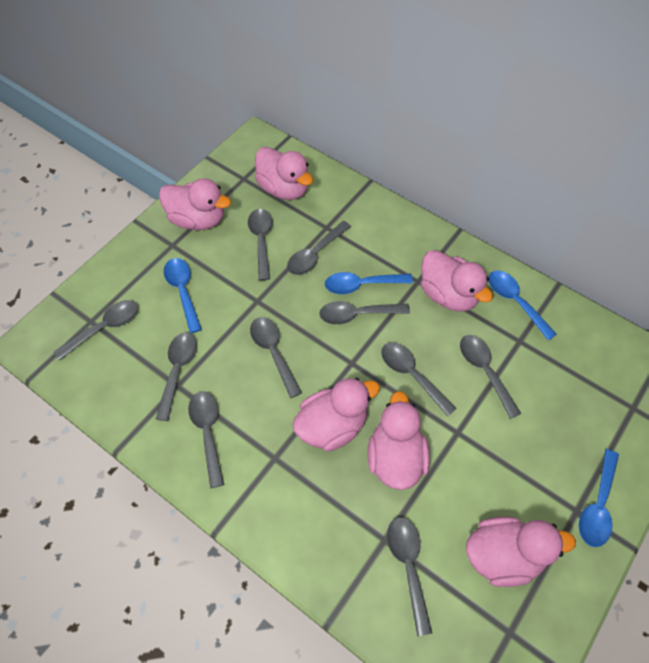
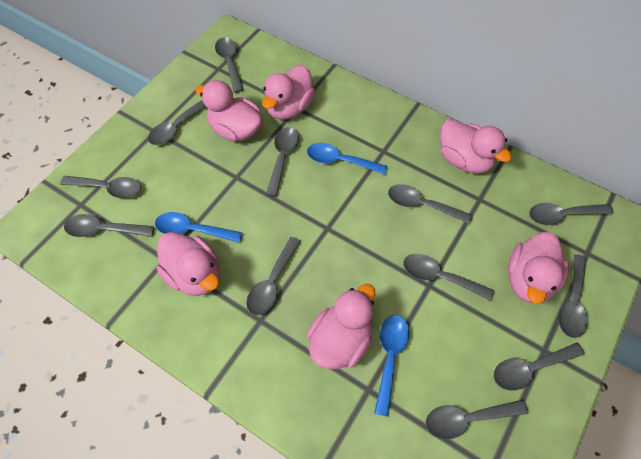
blue spoon: 4 -> 3
grey spoon: 10 -> 12

